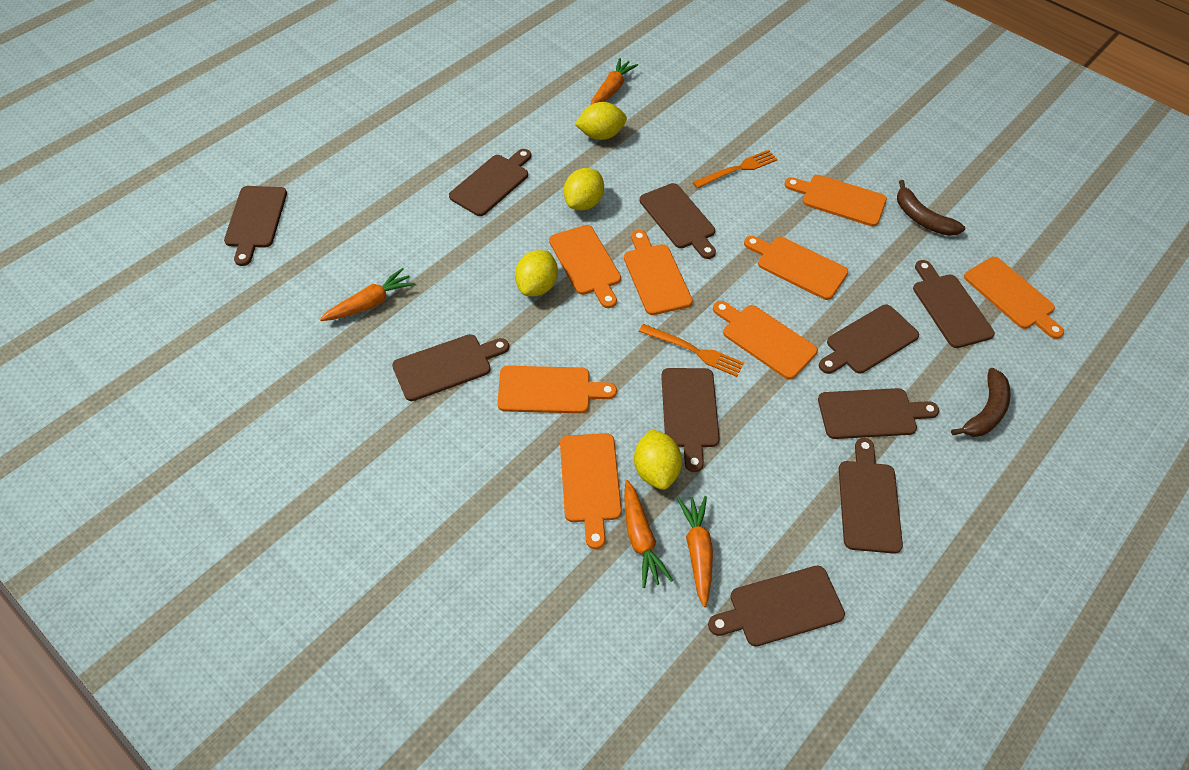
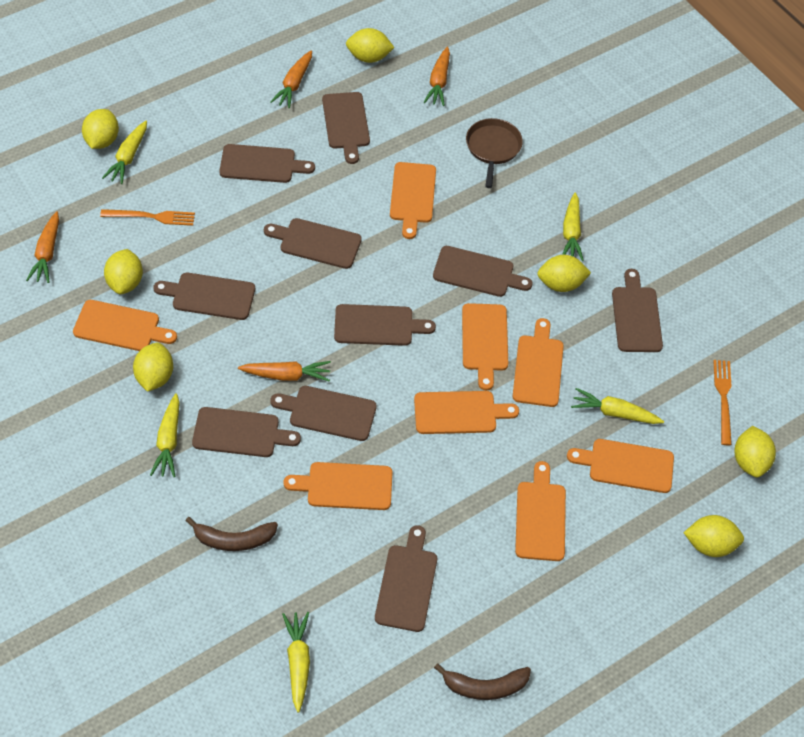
brown pan: 0 -> 1
yellow carrot: 0 -> 5
yellow lemon: 4 -> 7

